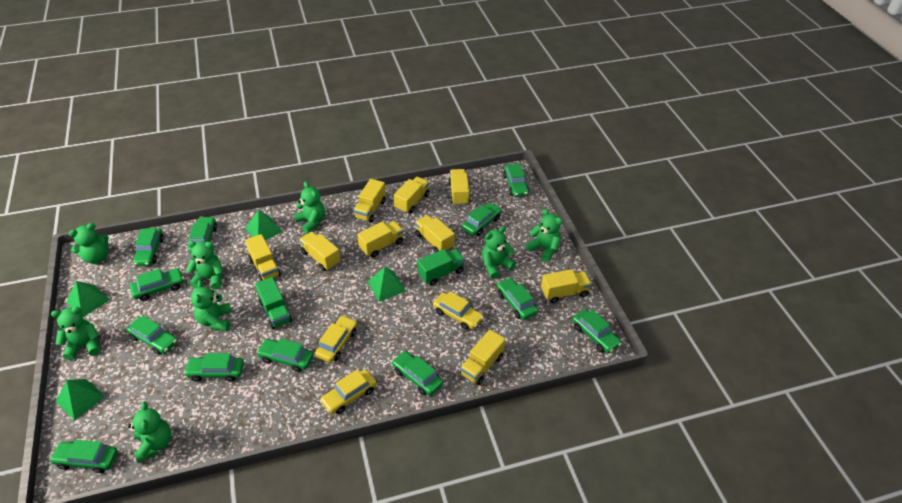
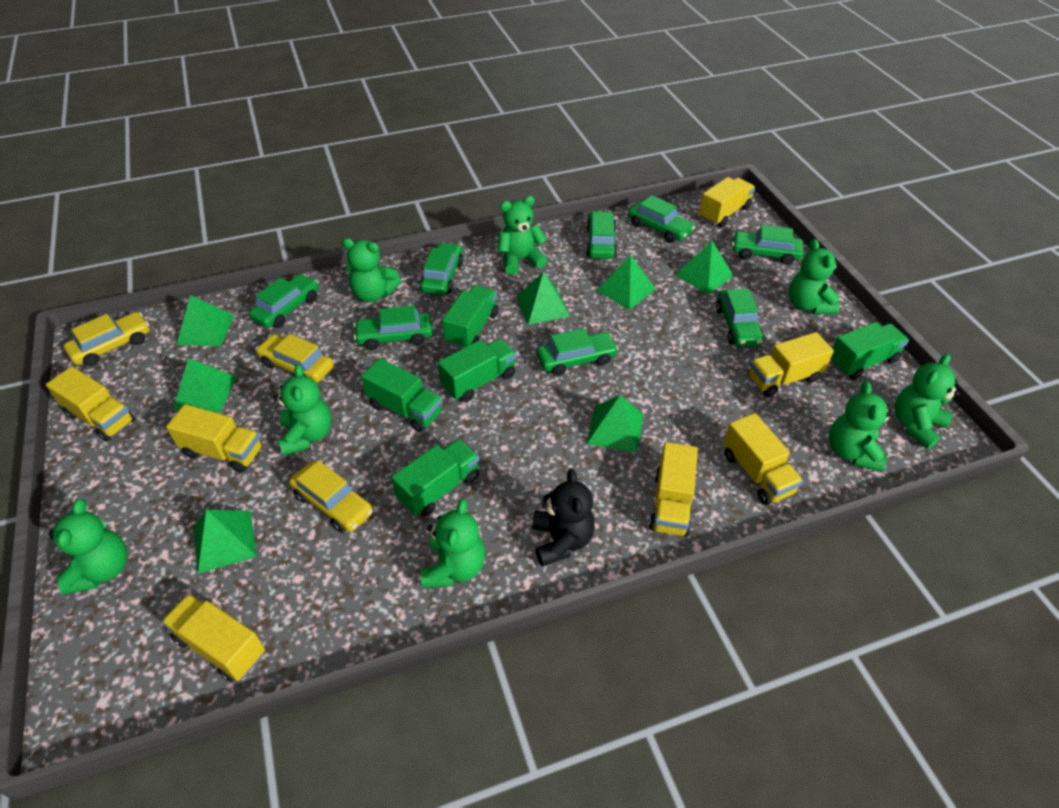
black teddy bear: 0 -> 1
green car: 12 -> 8
green pyramid: 4 -> 7
green truck: 2 -> 5
yellow truck: 9 -> 7

